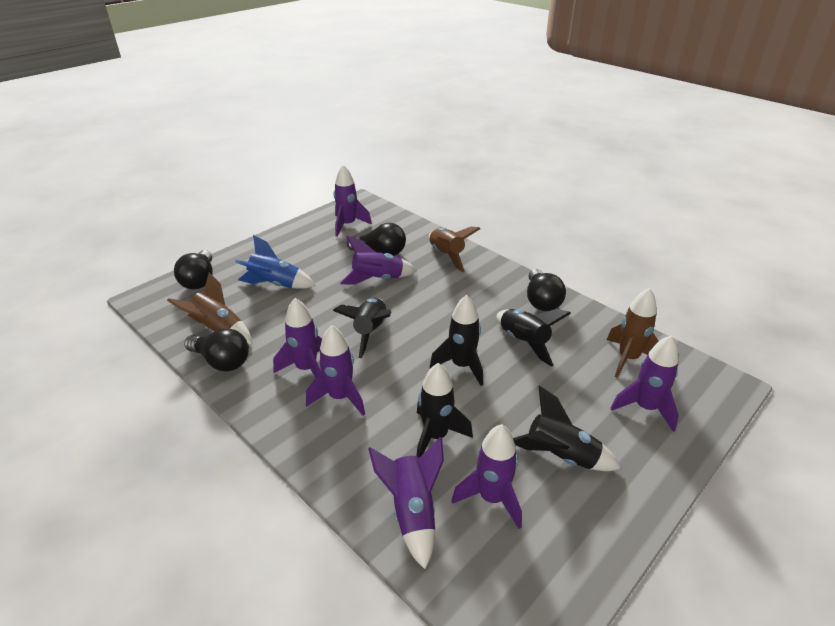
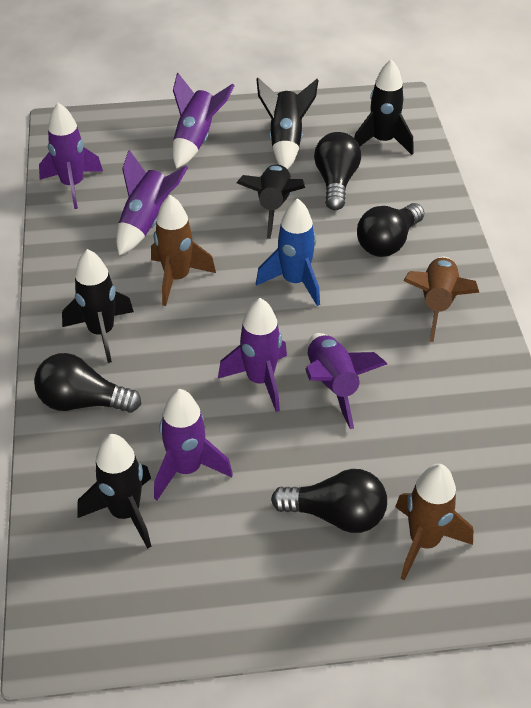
purple rocket: 7 -> 6

